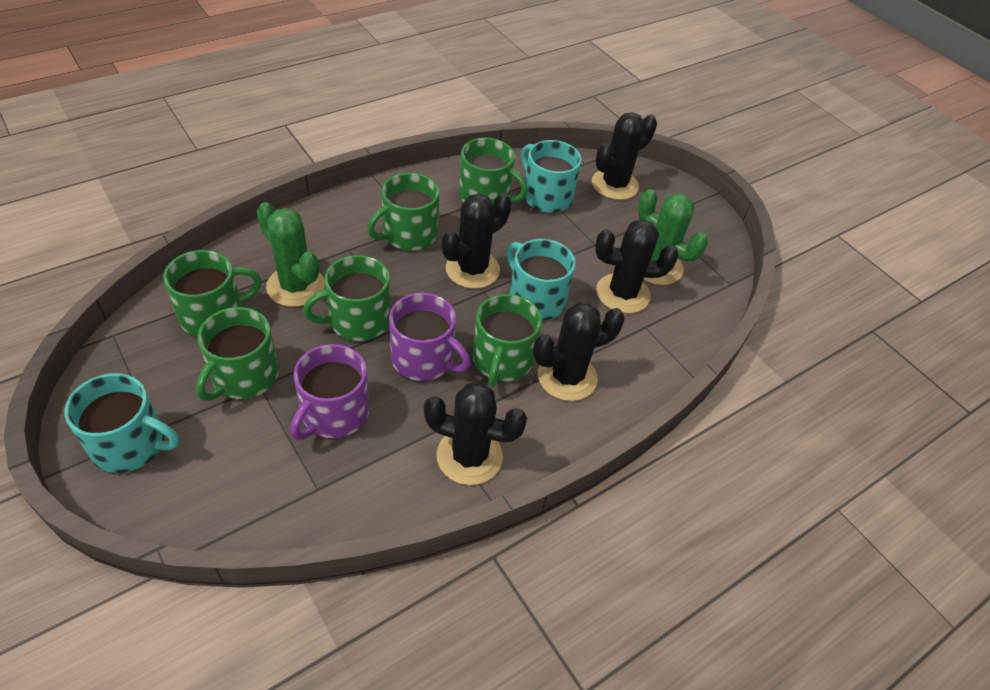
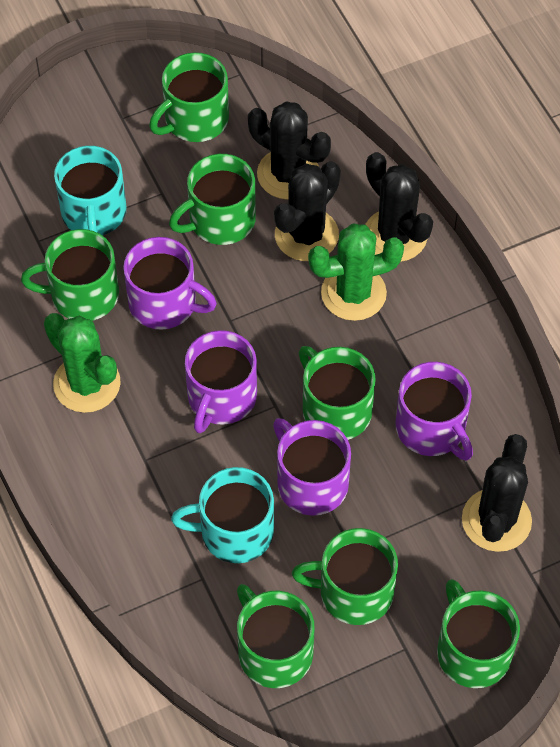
black cactus: 5 -> 4
green mug: 6 -> 7
purple mug: 2 -> 4
turquoise mug: 3 -> 2

